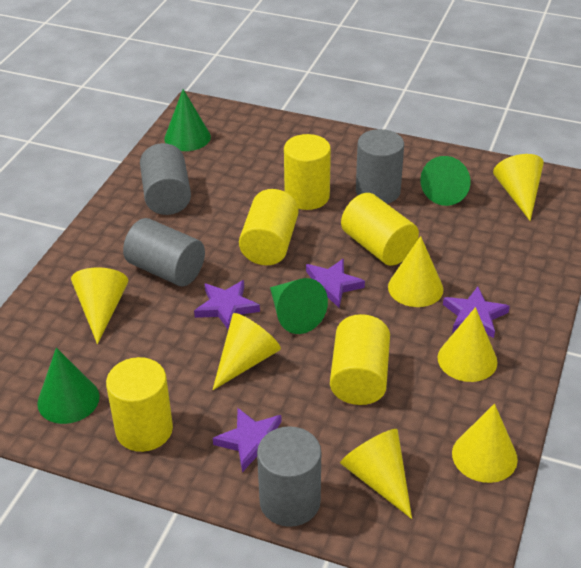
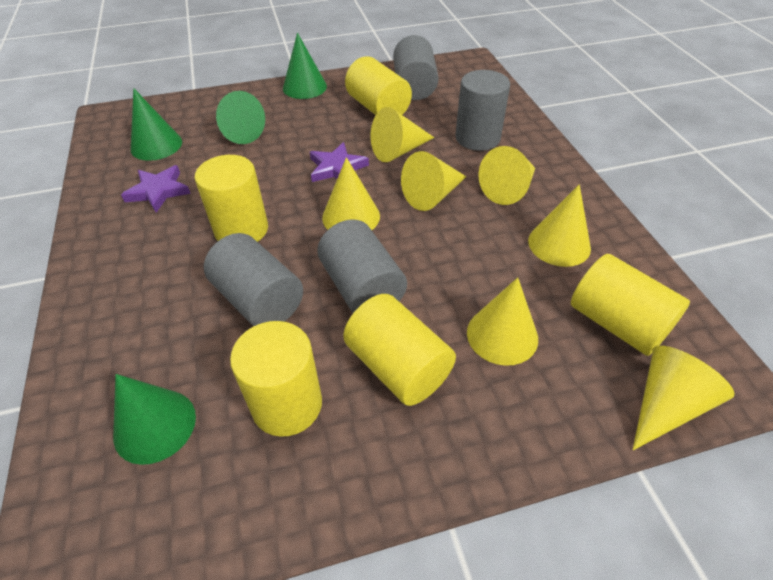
purple star: 4 -> 2

